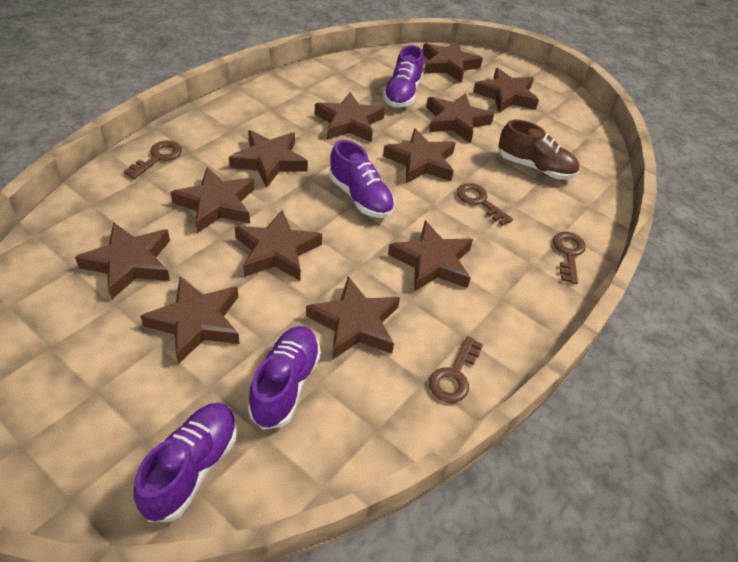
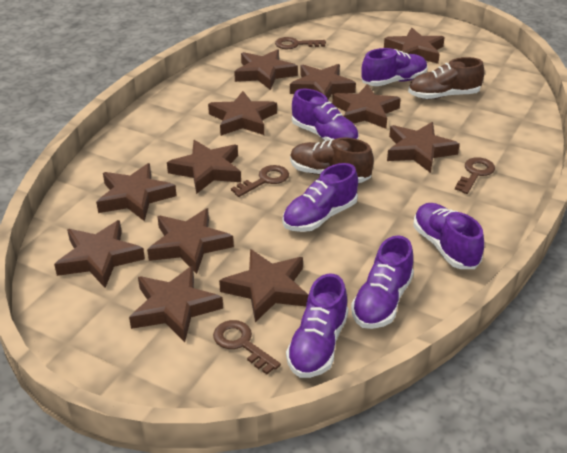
brown shoe: 1 -> 2
purple shoe: 4 -> 6

